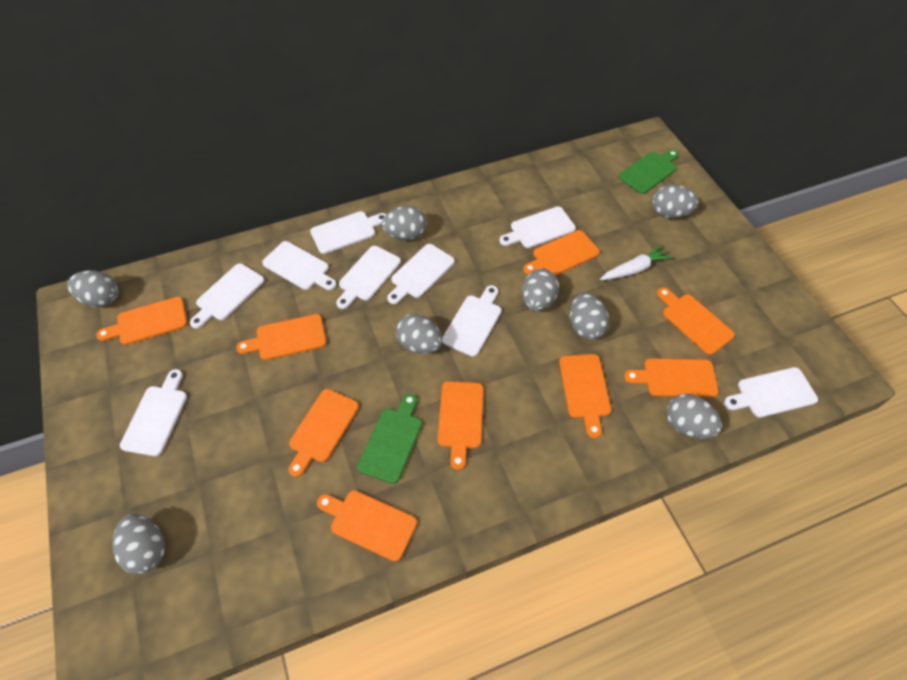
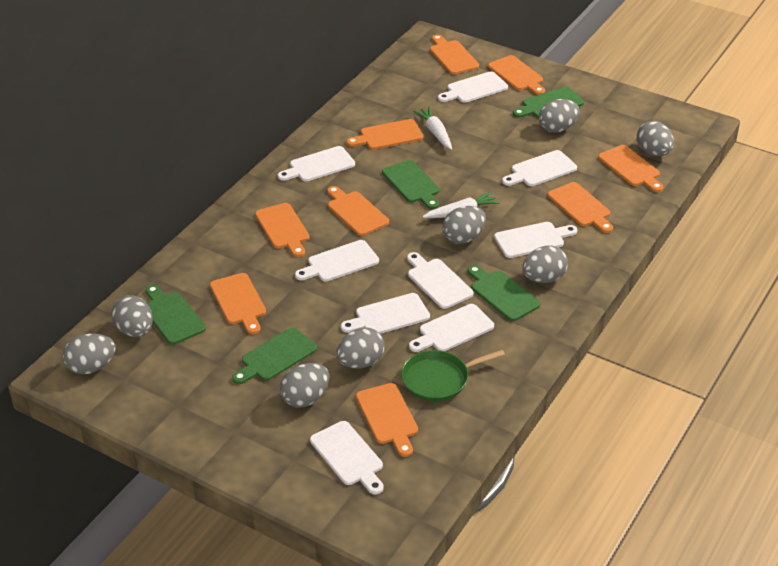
green cutting board: 2 -> 5
green pan: 0 -> 1
white carrot: 1 -> 2

